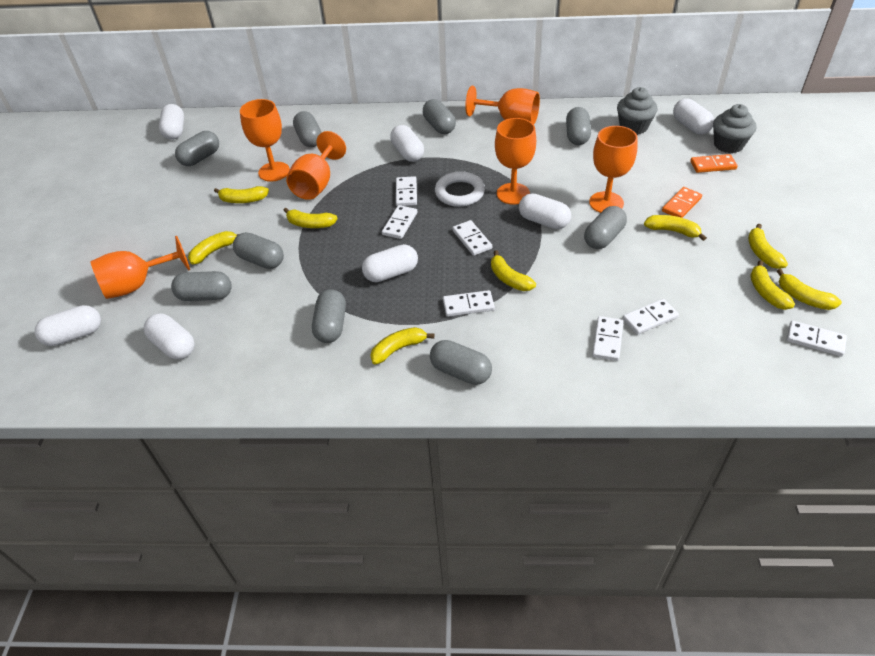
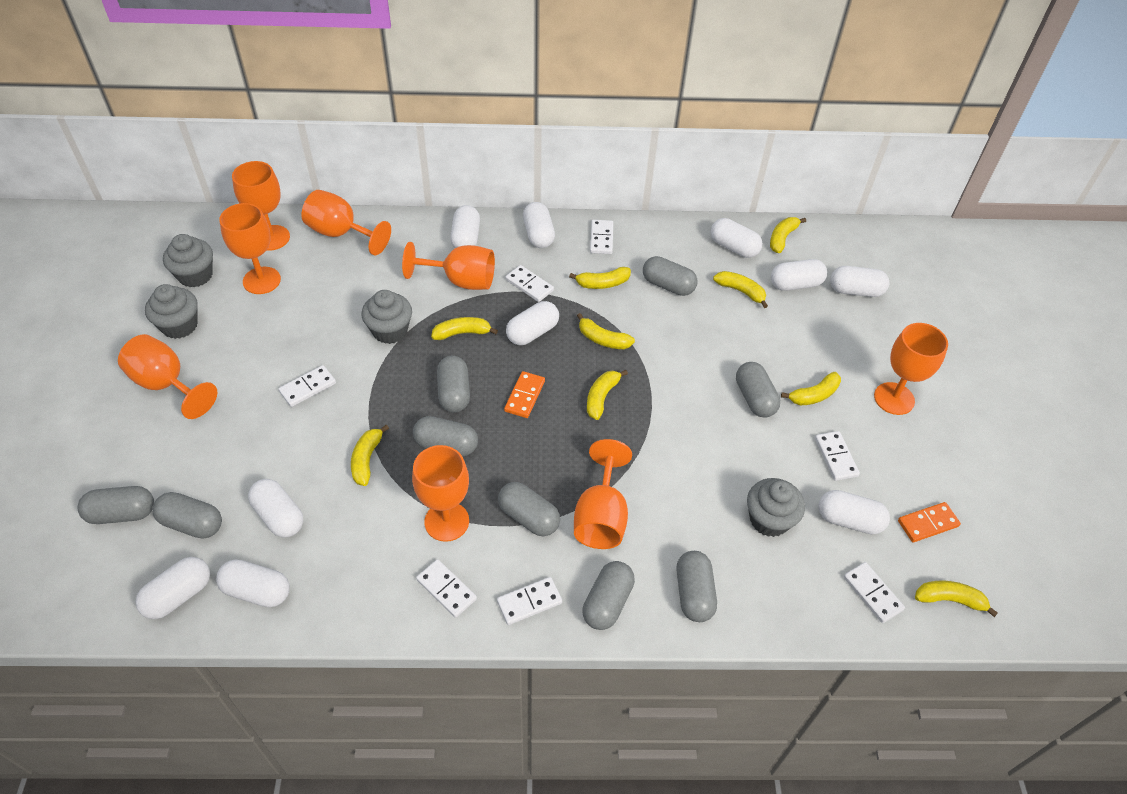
grey cupcake: 2 -> 4
orange goblet: 6 -> 8
white capsule: 7 -> 10
white ring: 1 -> 0

